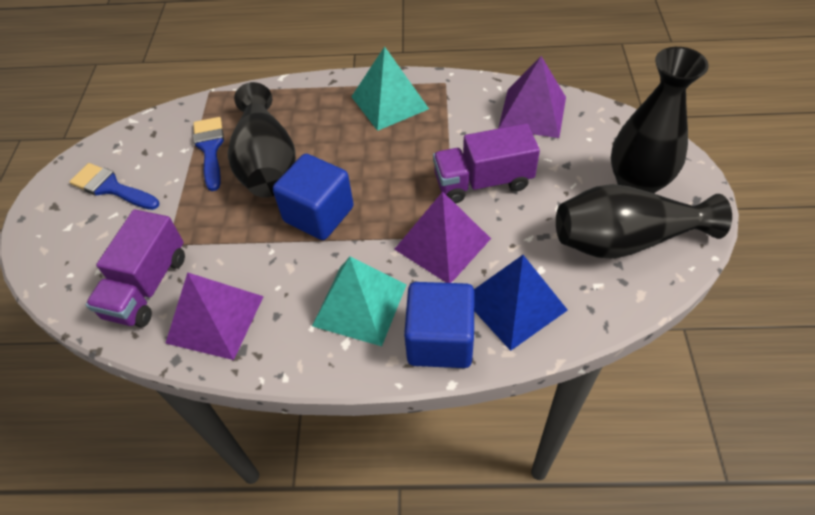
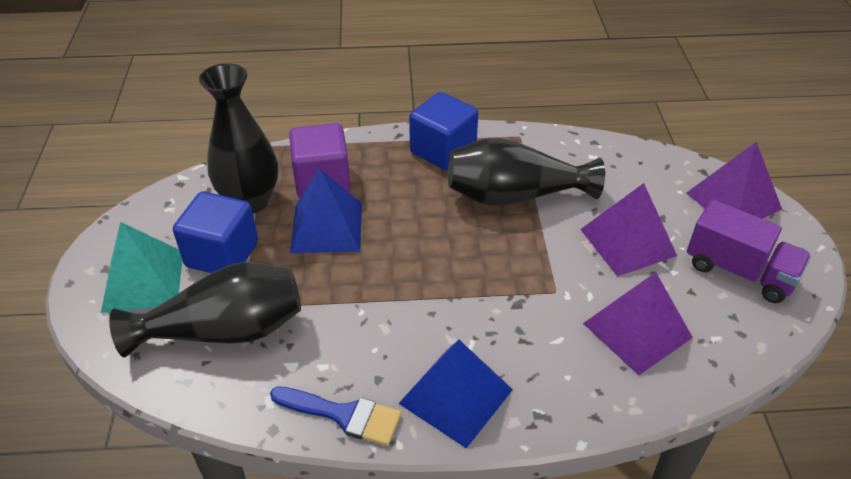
blue brush: 2 -> 1
blue pyramid: 1 -> 2
purple cube: 0 -> 1
purple truck: 2 -> 1
turquoise pyramid: 2 -> 1

